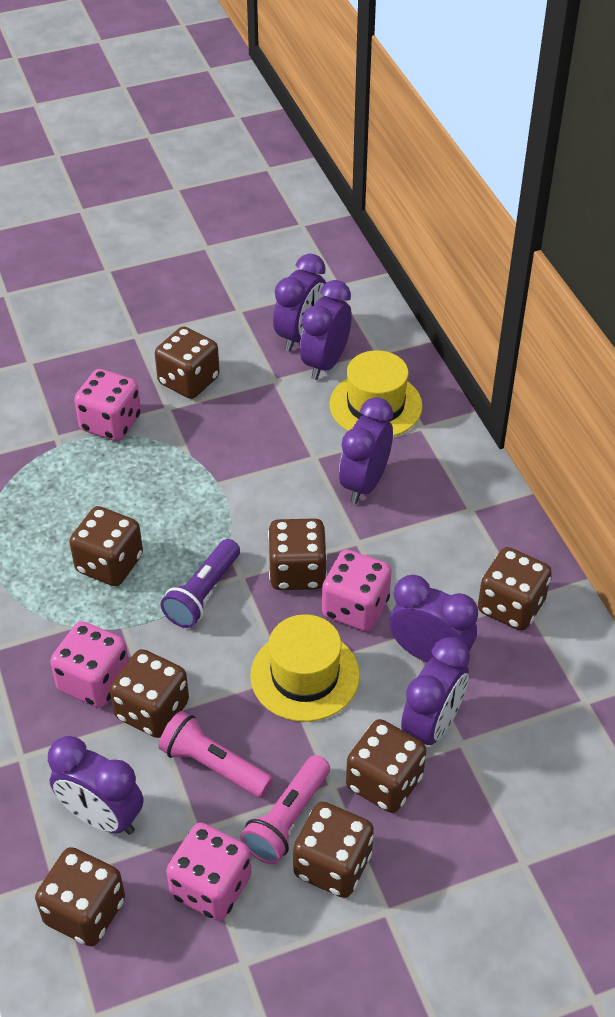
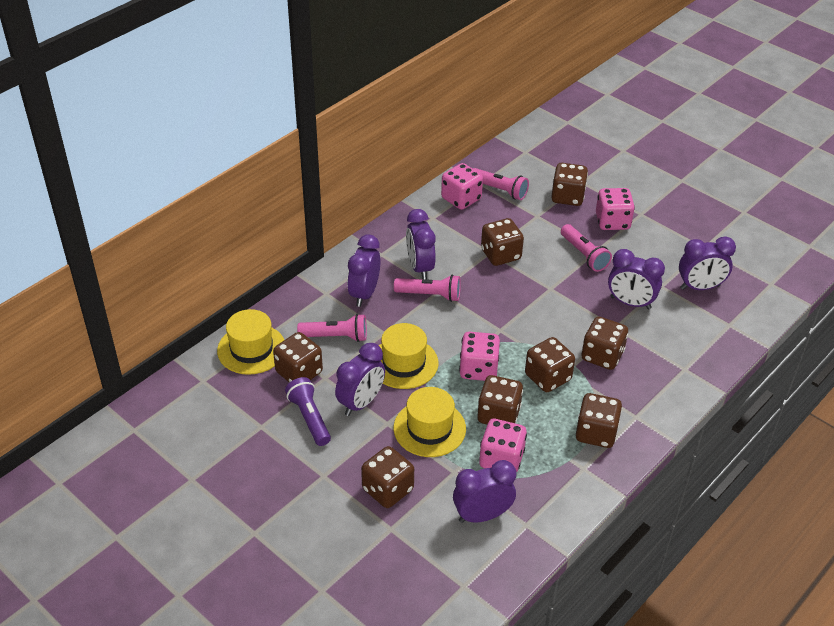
pink flashlight: 2 -> 4
yellow hat: 2 -> 3

